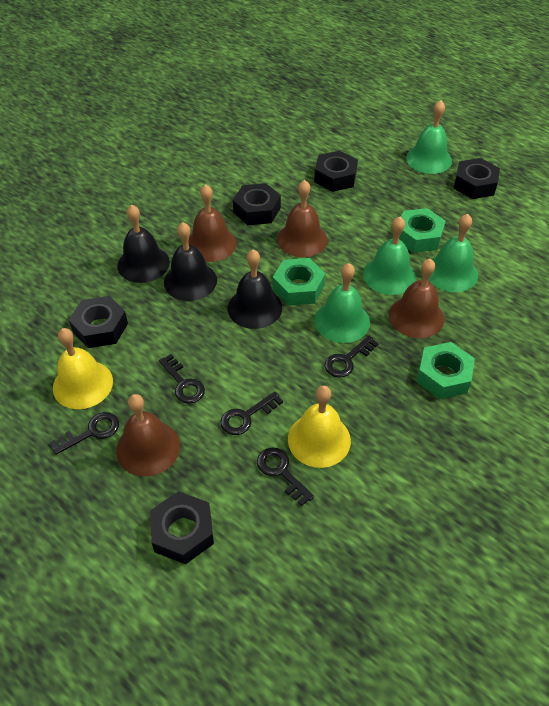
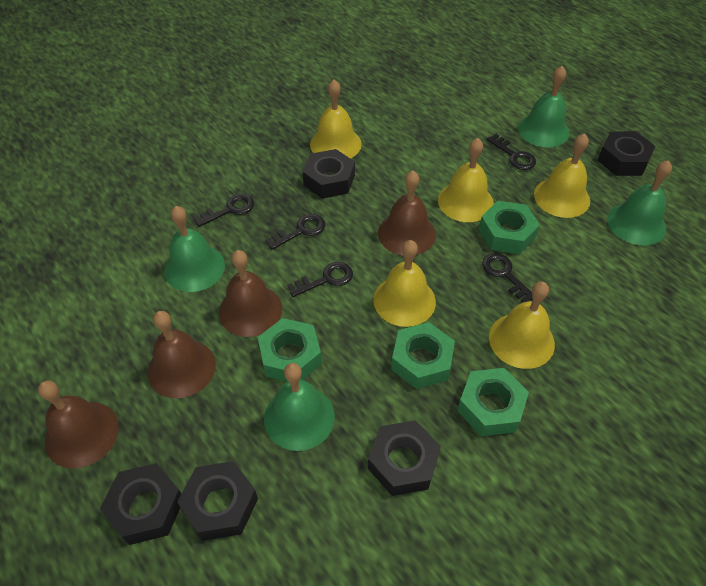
black bell: 3 -> 0
green nut: 3 -> 4
yellow bell: 2 -> 5

